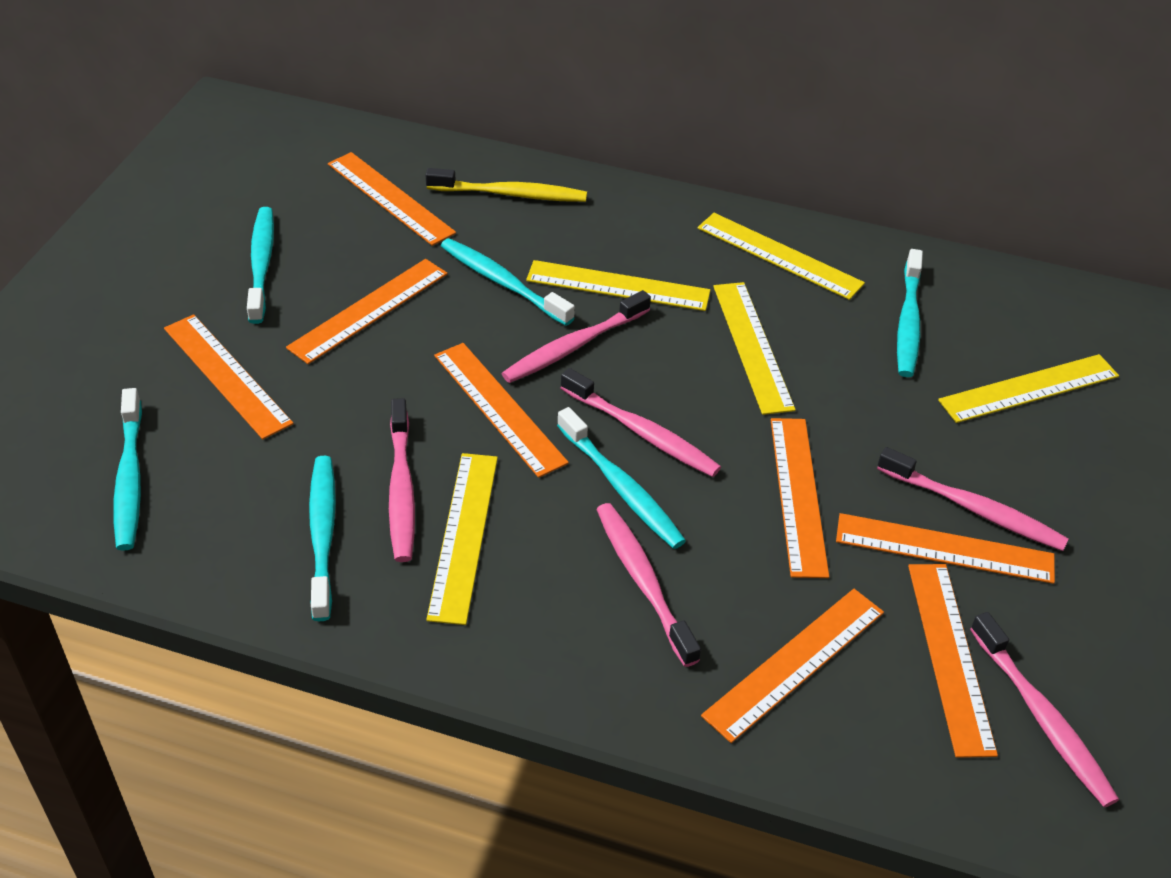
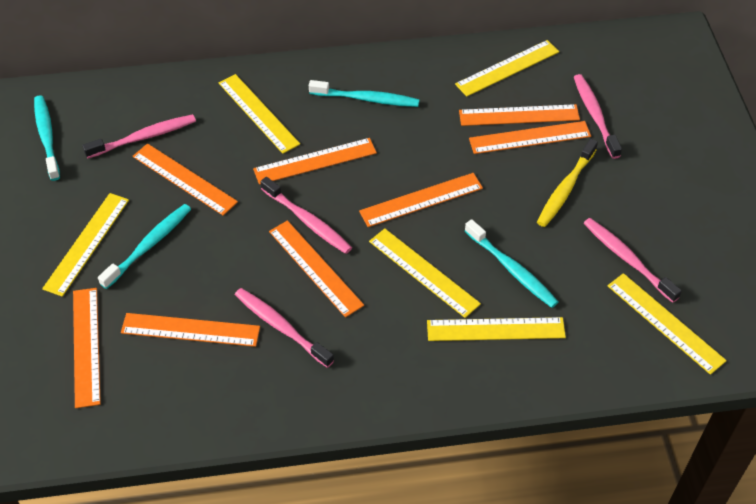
pink toothbrush: 6 -> 5
turquoise toothbrush: 6 -> 4
yellow ruler: 5 -> 6

